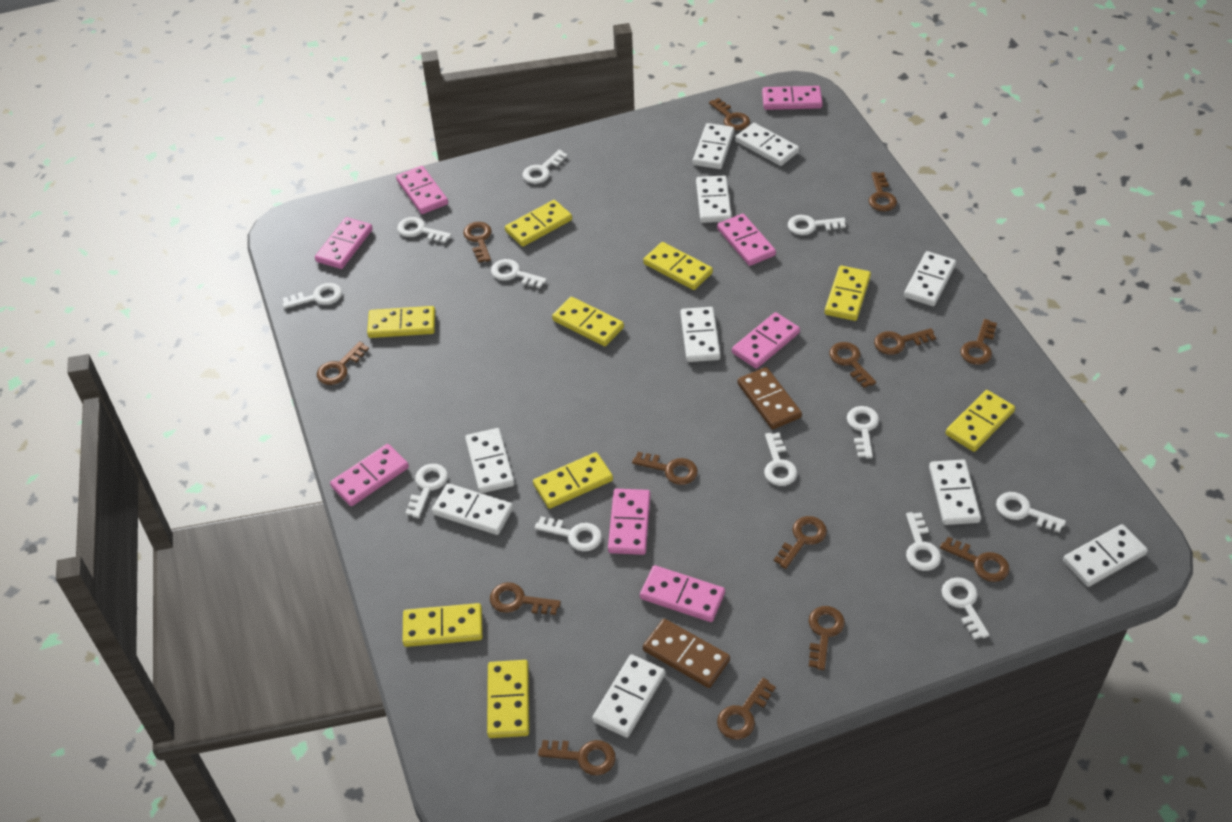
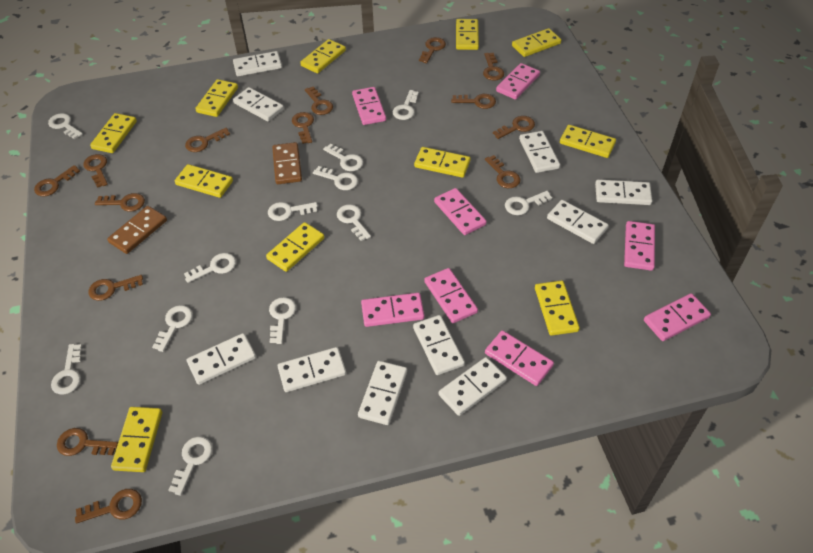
yellow domino: 9 -> 11

